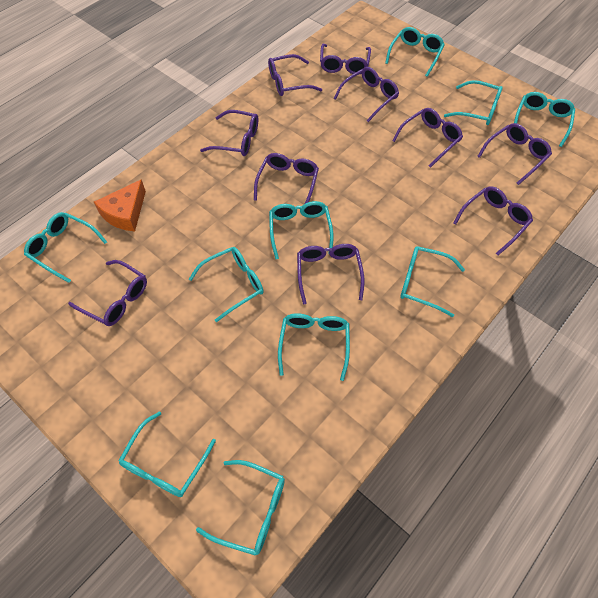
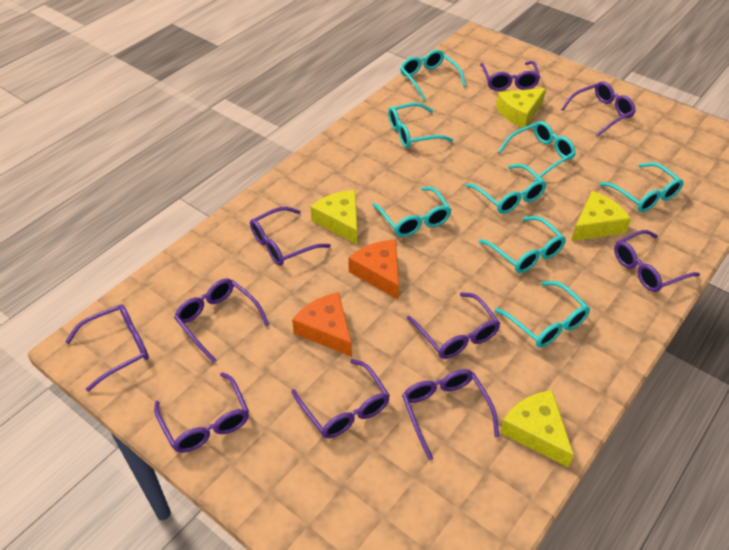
orange cheese: 1 -> 2
turquoise glasses: 10 -> 8
yellow cheese: 0 -> 4

